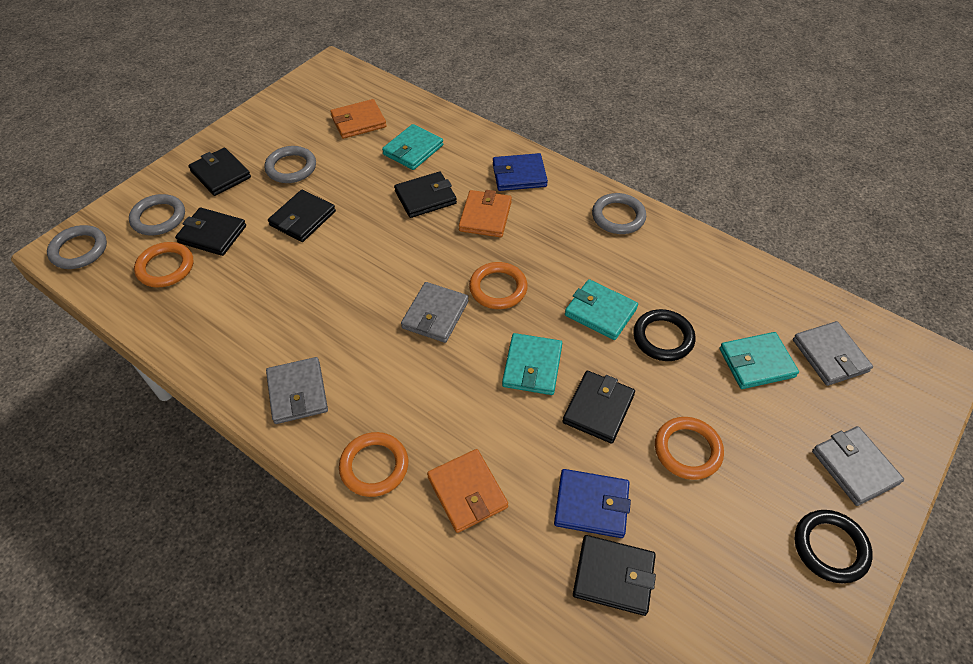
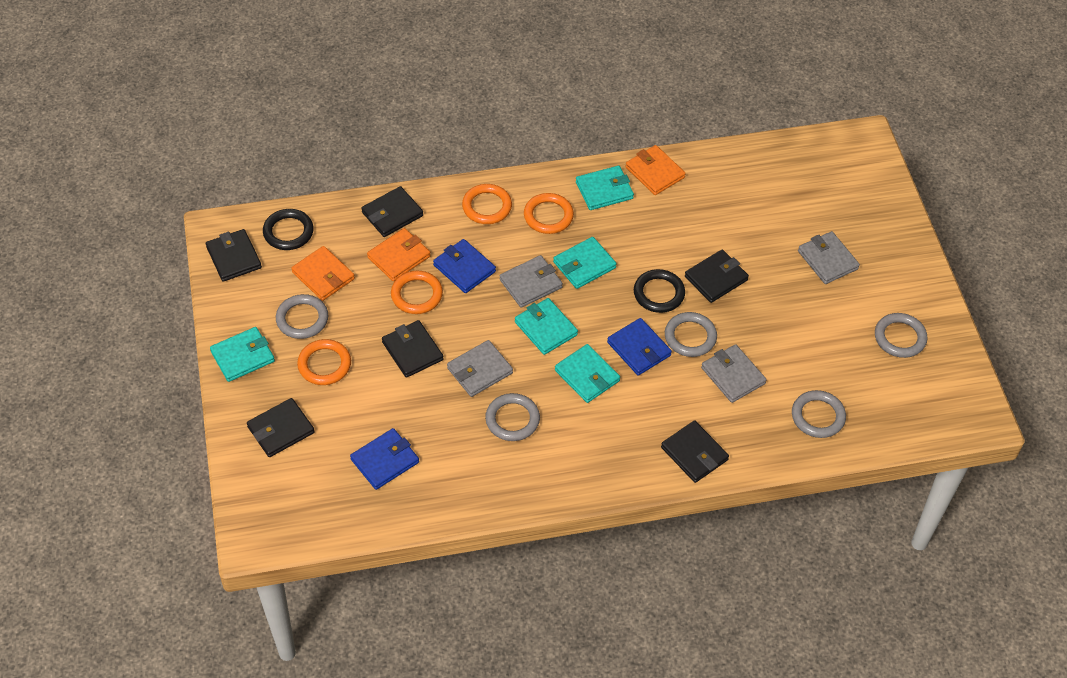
blue wallet: 2 -> 3
grey ring: 4 -> 5
turquoise wallet: 4 -> 5

